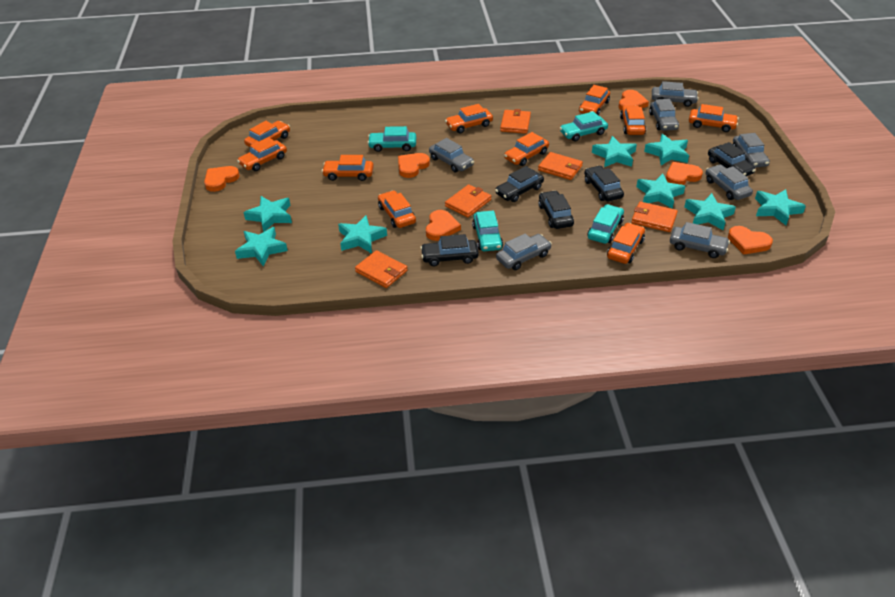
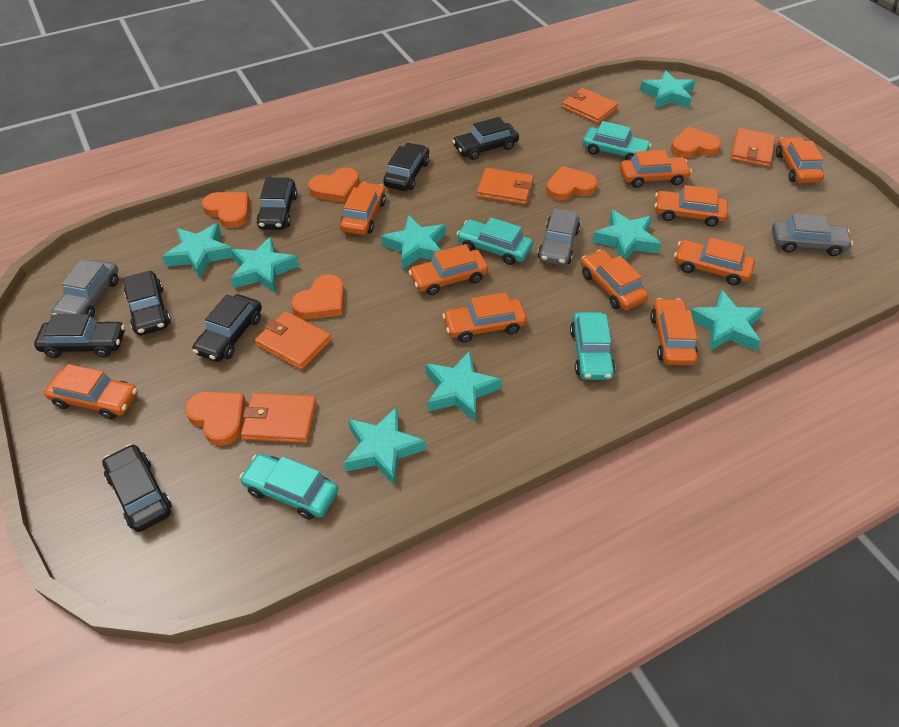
black car: 5 -> 7
grey car: 7 -> 3

